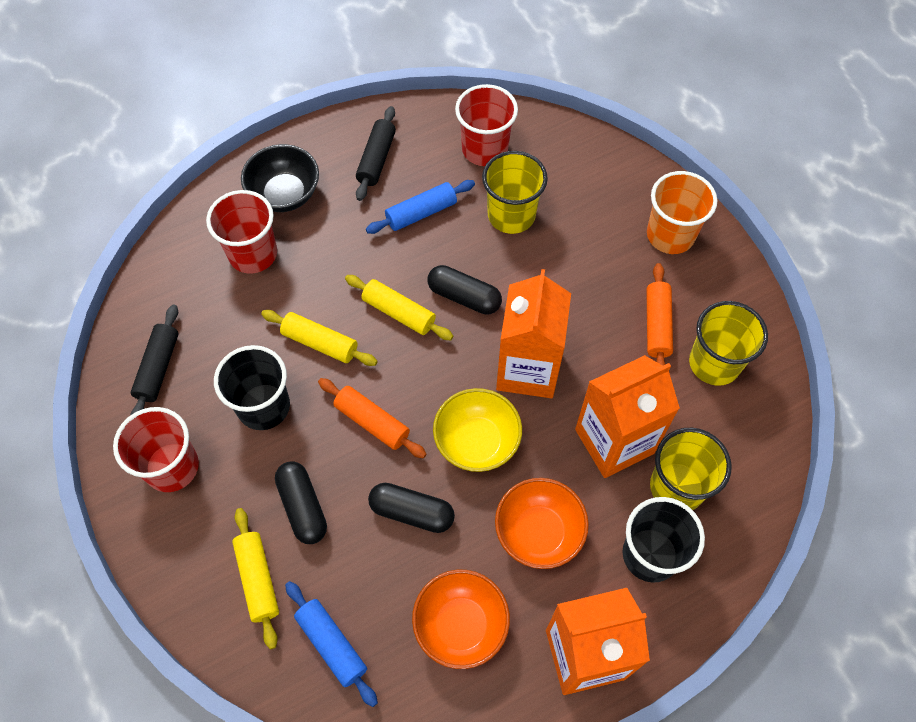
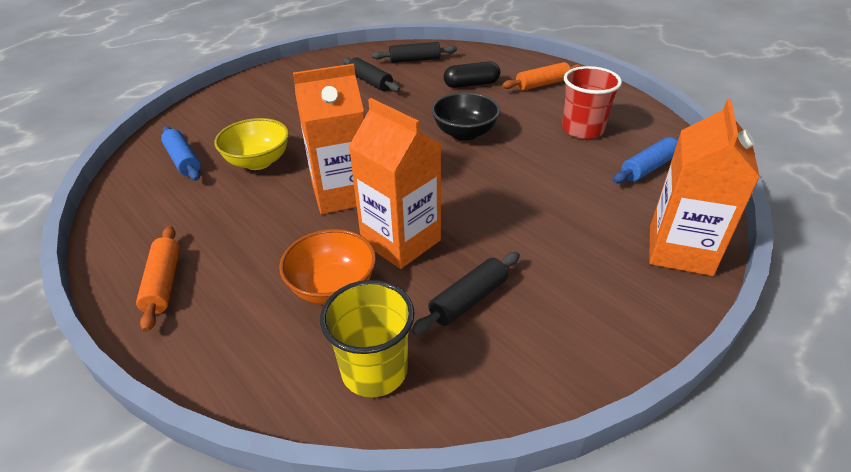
black capsule: 3 -> 1
black cup: 2 -> 0
black rolling pin: 2 -> 3
orange bowl: 2 -> 1
orange cup: 1 -> 0
red cup: 3 -> 1
yellow cup: 3 -> 1
yellow rolling pin: 3 -> 0

